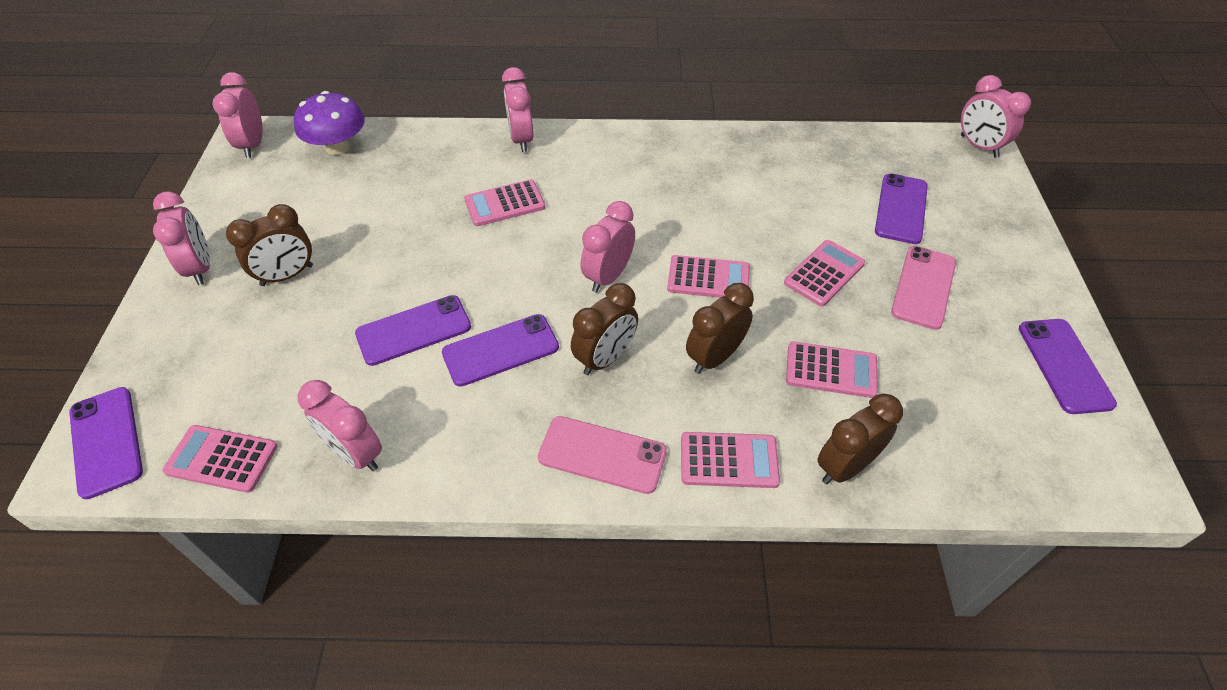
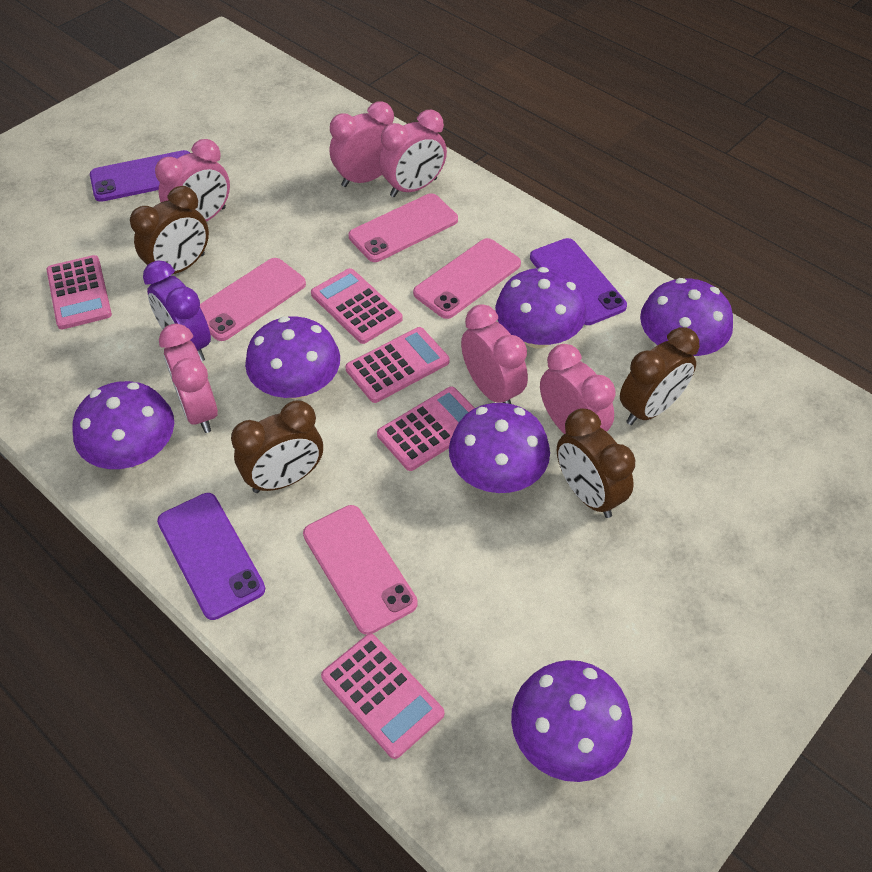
pink calculator: 6 -> 5
pink phone: 2 -> 4
purple clock: 0 -> 1
purple mushroom: 1 -> 6
purple phone: 5 -> 3

